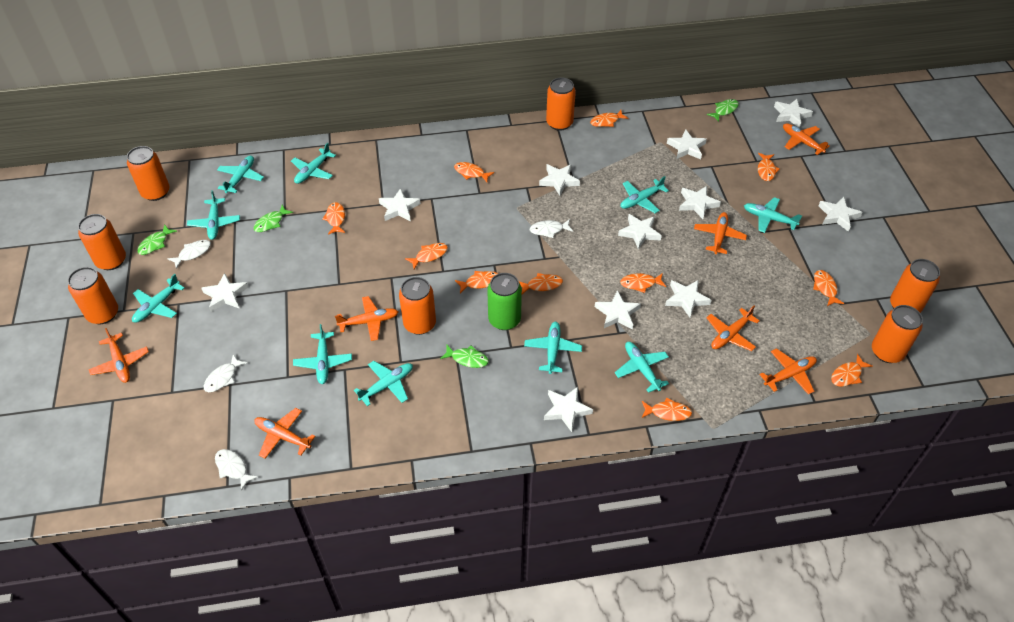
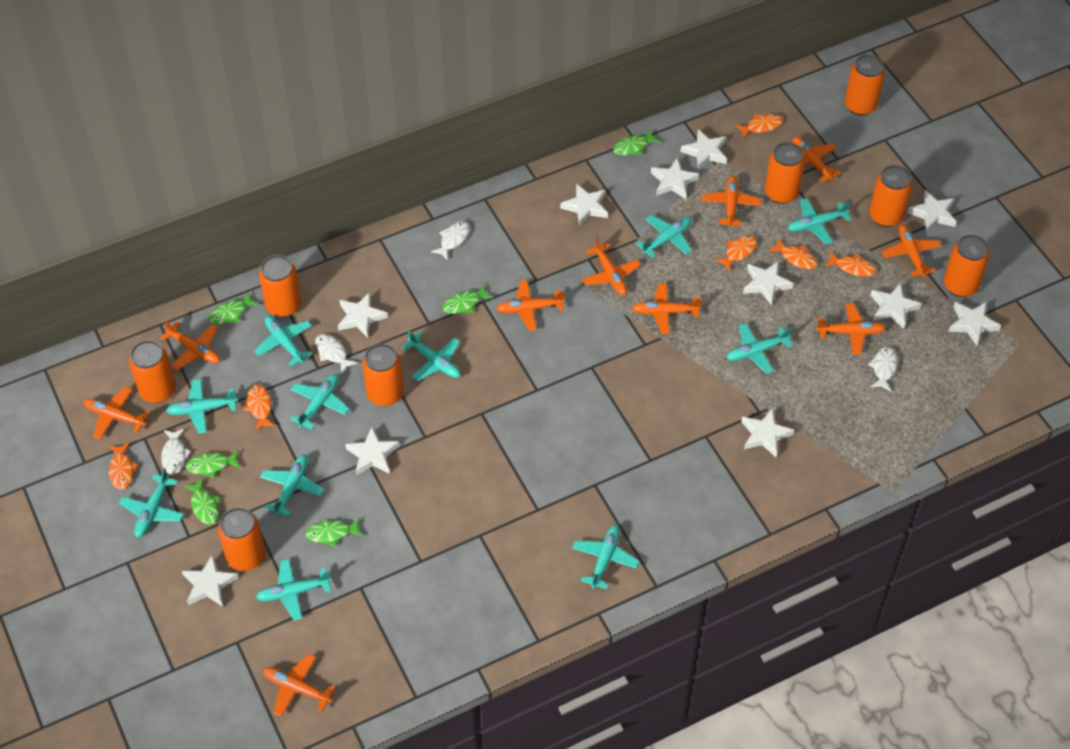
green can: 1 -> 0
green fish: 4 -> 6
orange can: 7 -> 8
orange fish: 11 -> 6
orange plane: 7 -> 10
turquoise plane: 10 -> 11

